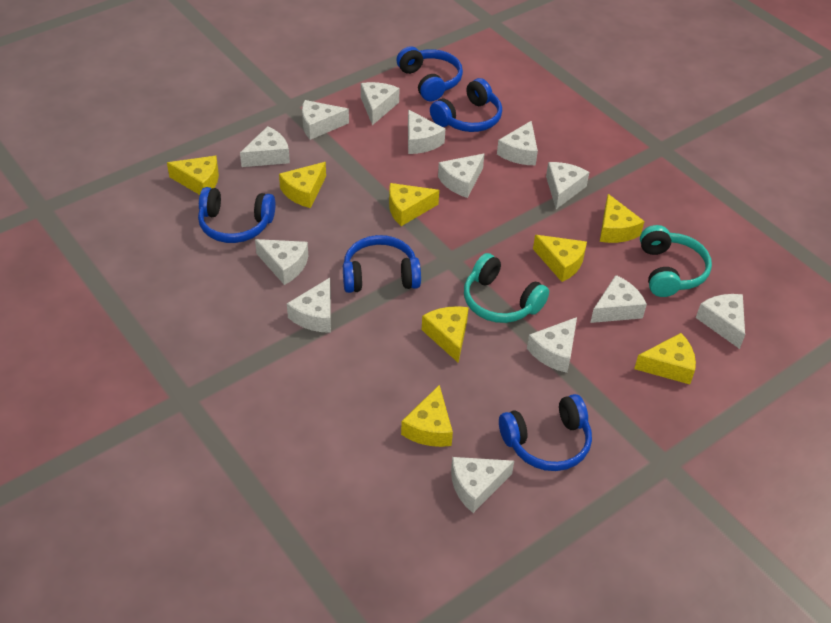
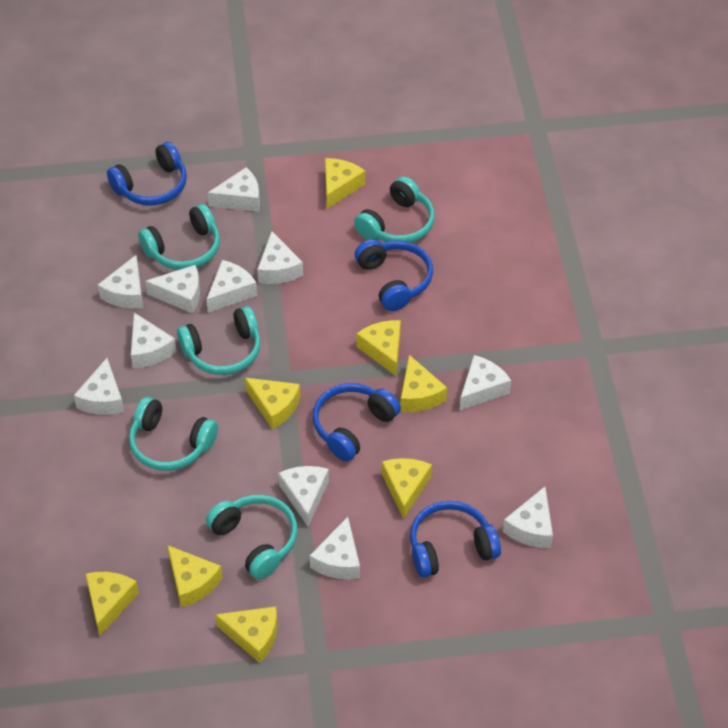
blue headphones: 5 -> 4
turquoise headphones: 2 -> 5
white cheese: 13 -> 11

